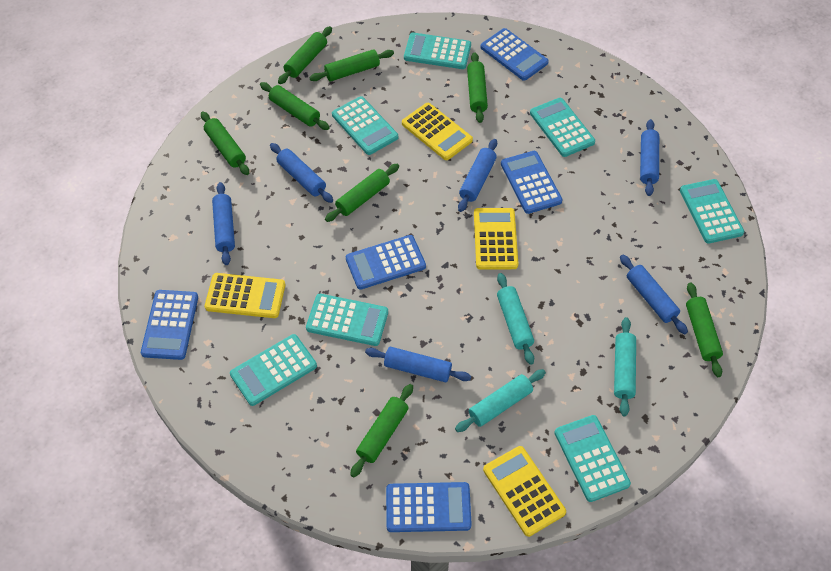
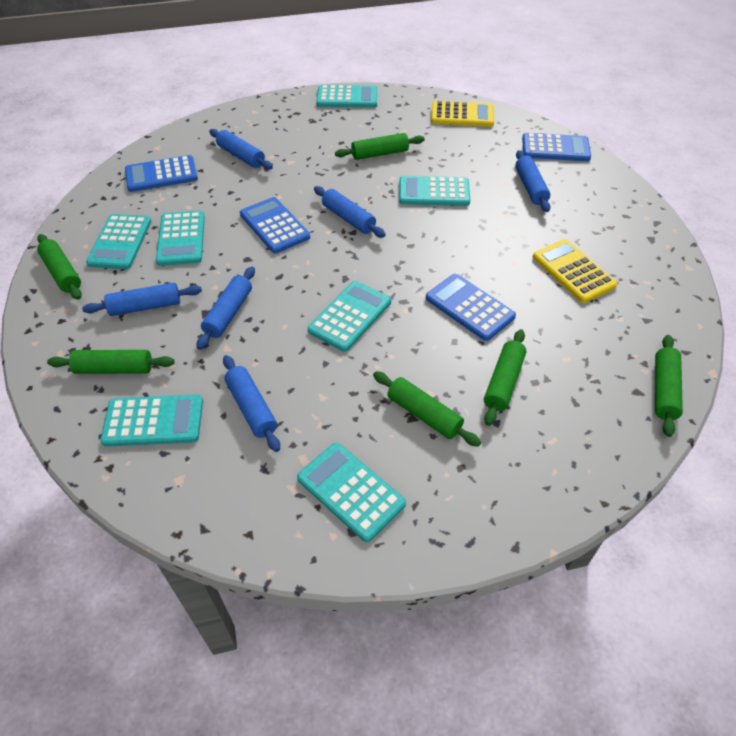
blue calculator: 5 -> 4
green rolling pin: 8 -> 6
turquoise rolling pin: 3 -> 0
yellow calculator: 4 -> 2

